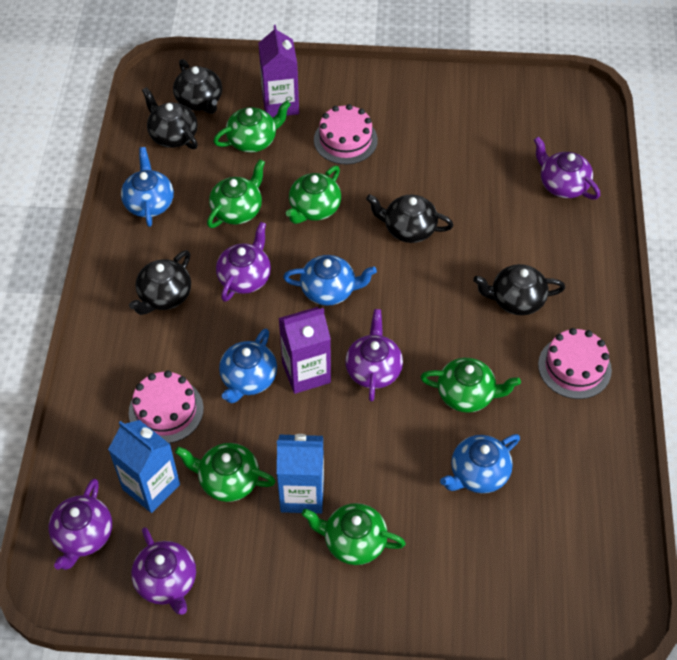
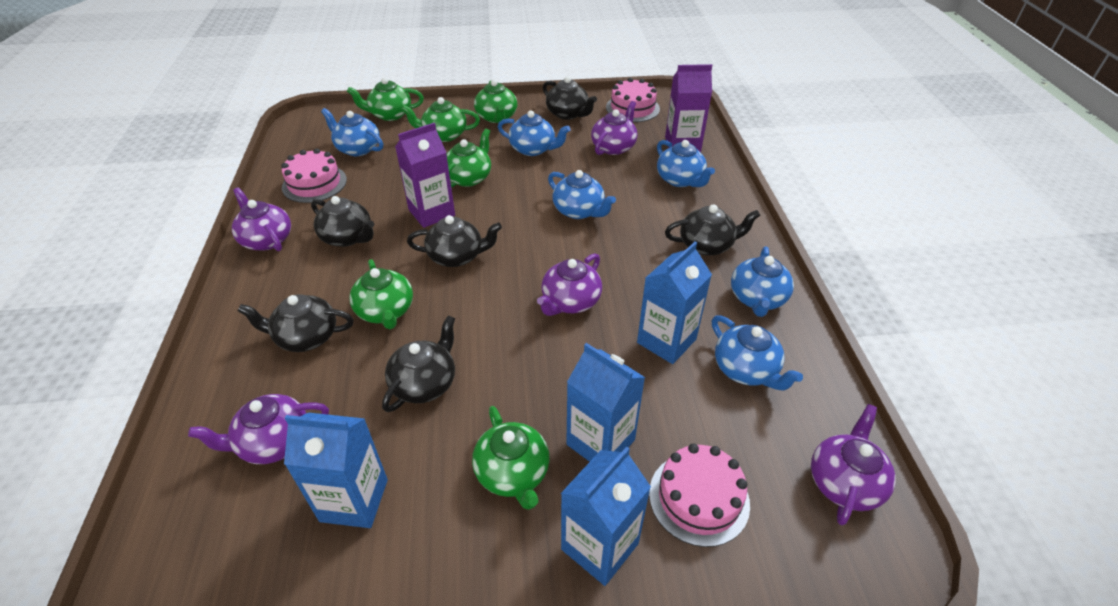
black teapot: 5 -> 6
blue carton: 2 -> 4
blue teapot: 4 -> 6

